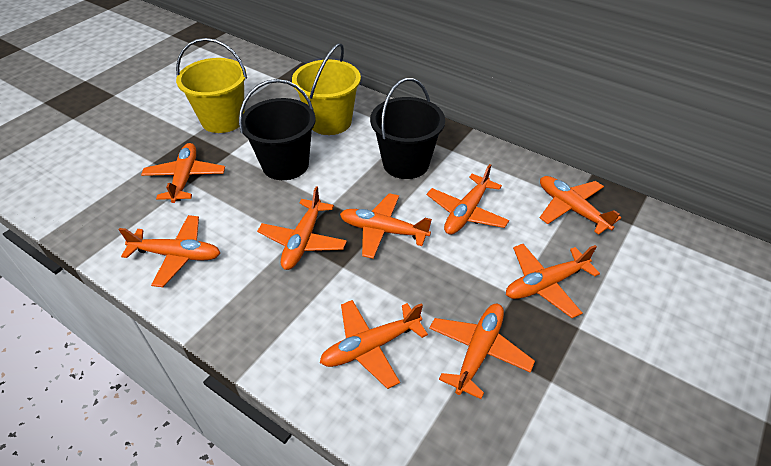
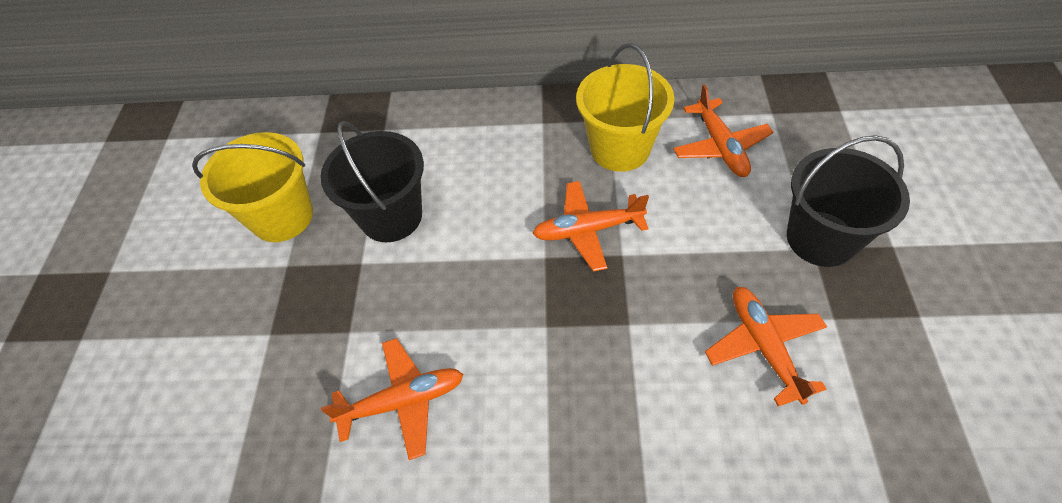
orange plane: 9 -> 4

